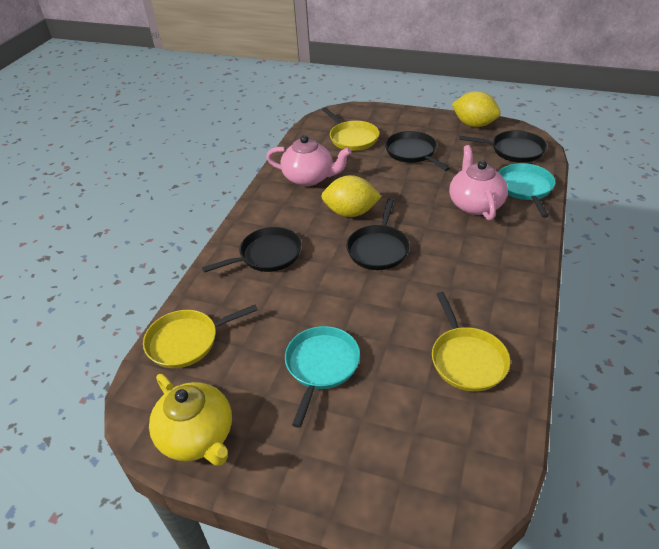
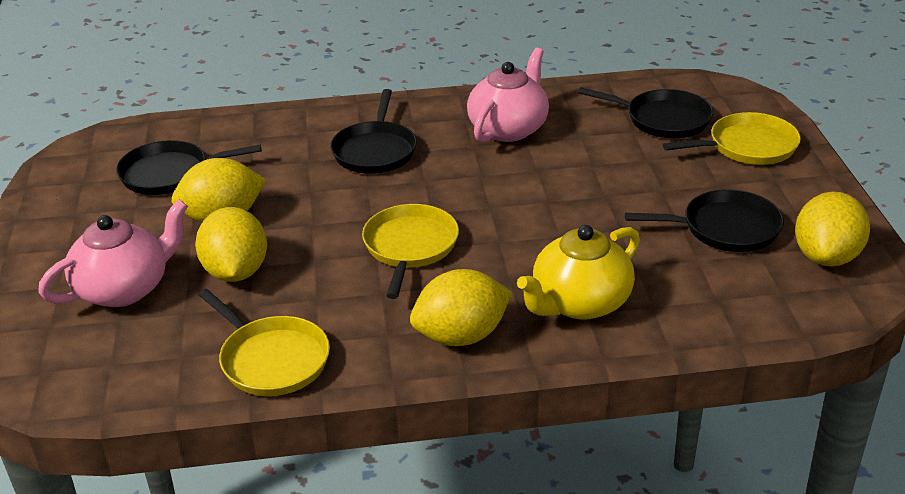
turquoise pan: 2 -> 0
yellow lemon: 2 -> 4

